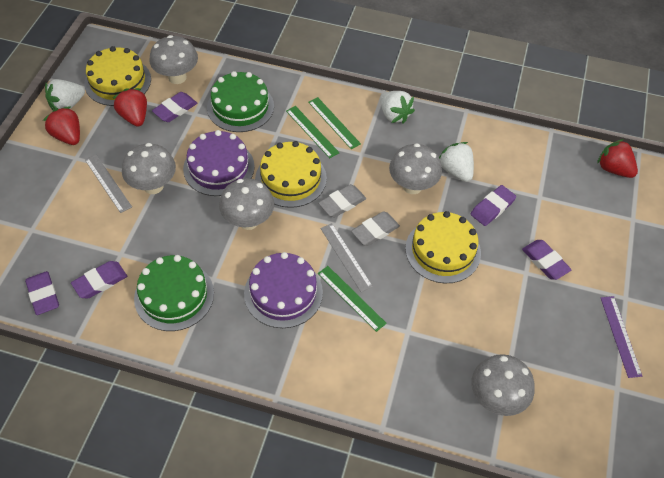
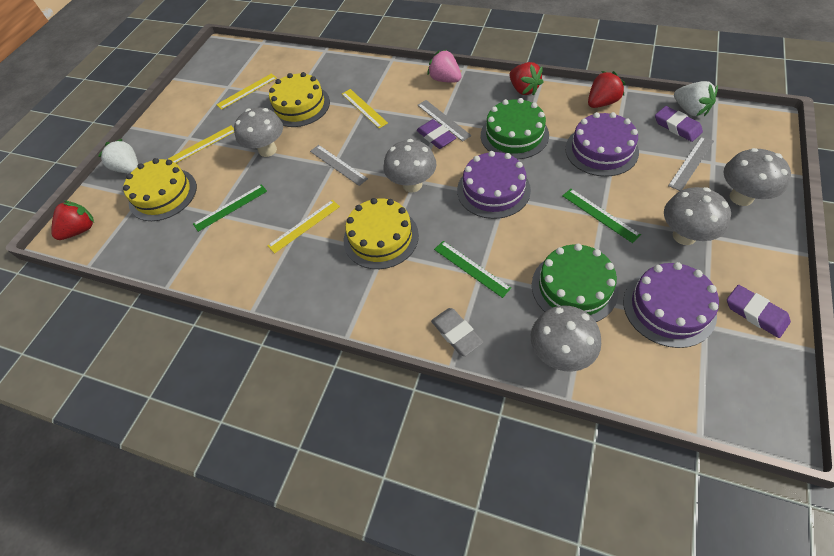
grey eraser: 2 -> 1
grey ruler: 2 -> 3
pink strawberry: 0 -> 1
purple cake: 2 -> 3
purple eraser: 5 -> 3
purple ruler: 1 -> 0
white strawberry: 3 -> 2
yellow ruler: 0 -> 4

